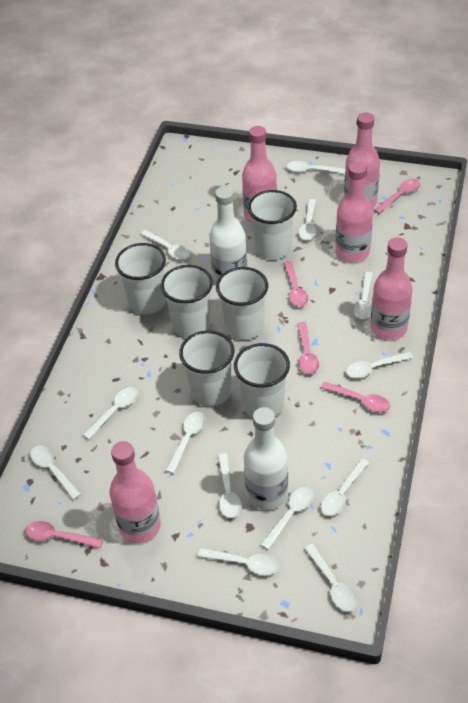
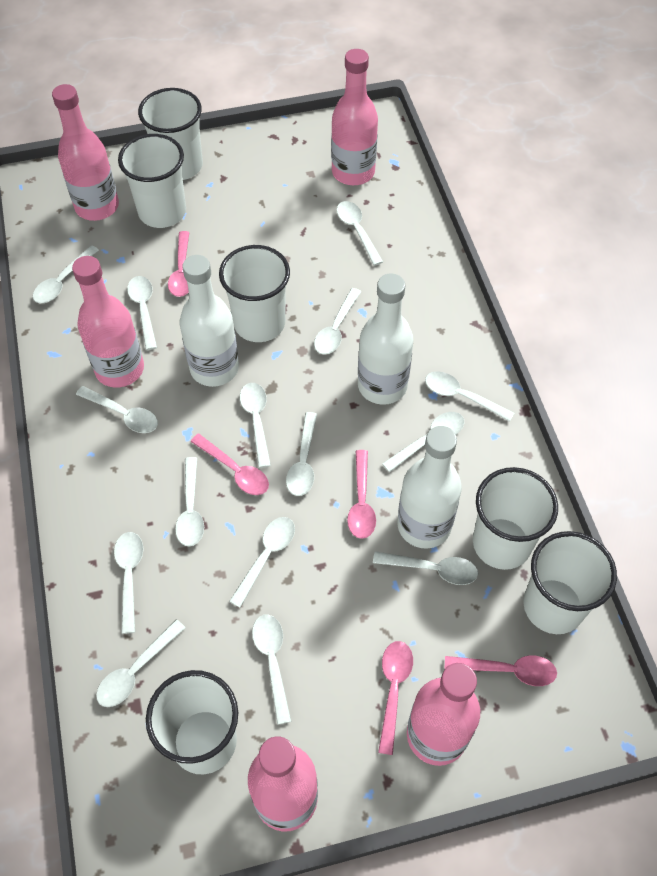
white bottle: 2 -> 3
white spoon: 13 -> 15

